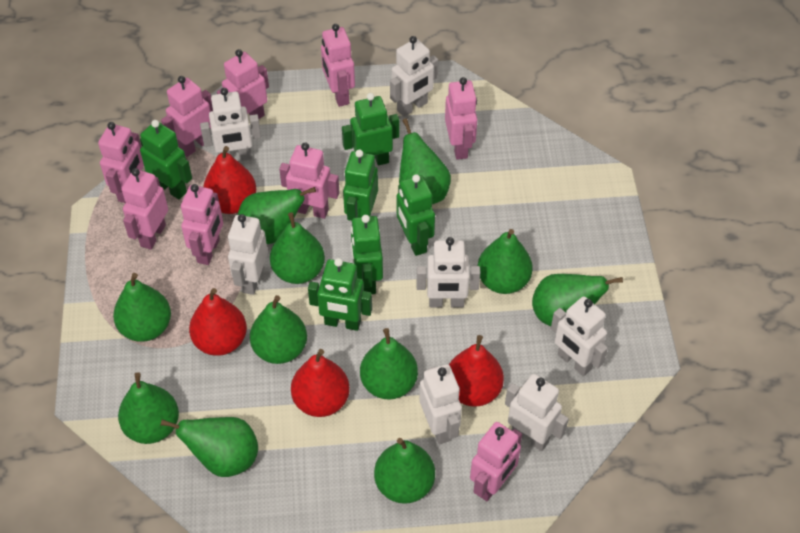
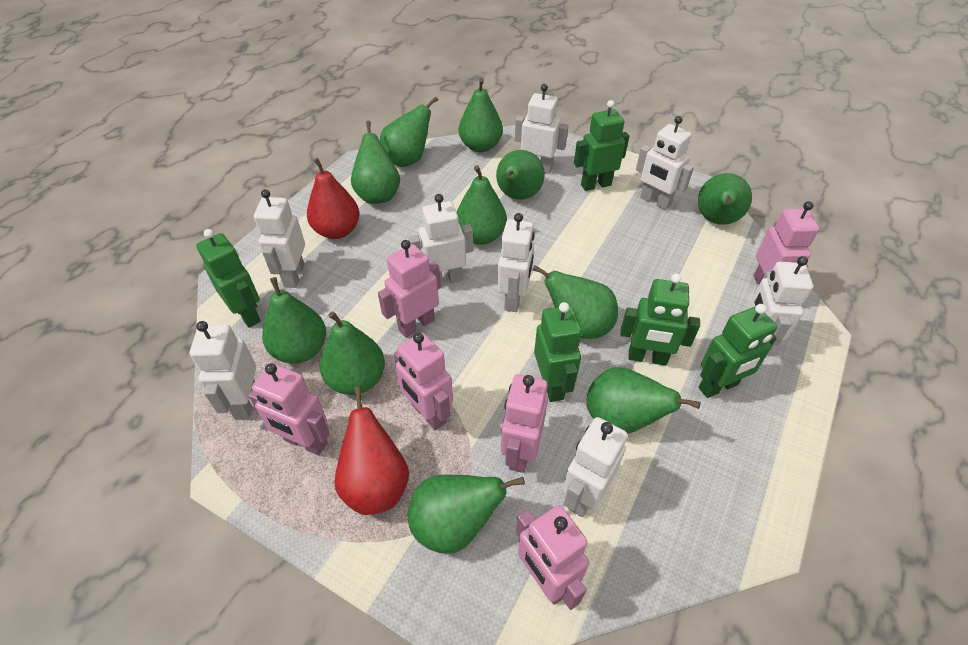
green robot: 6 -> 5
pink robot: 9 -> 6
red pear: 4 -> 2
white robot: 7 -> 8

